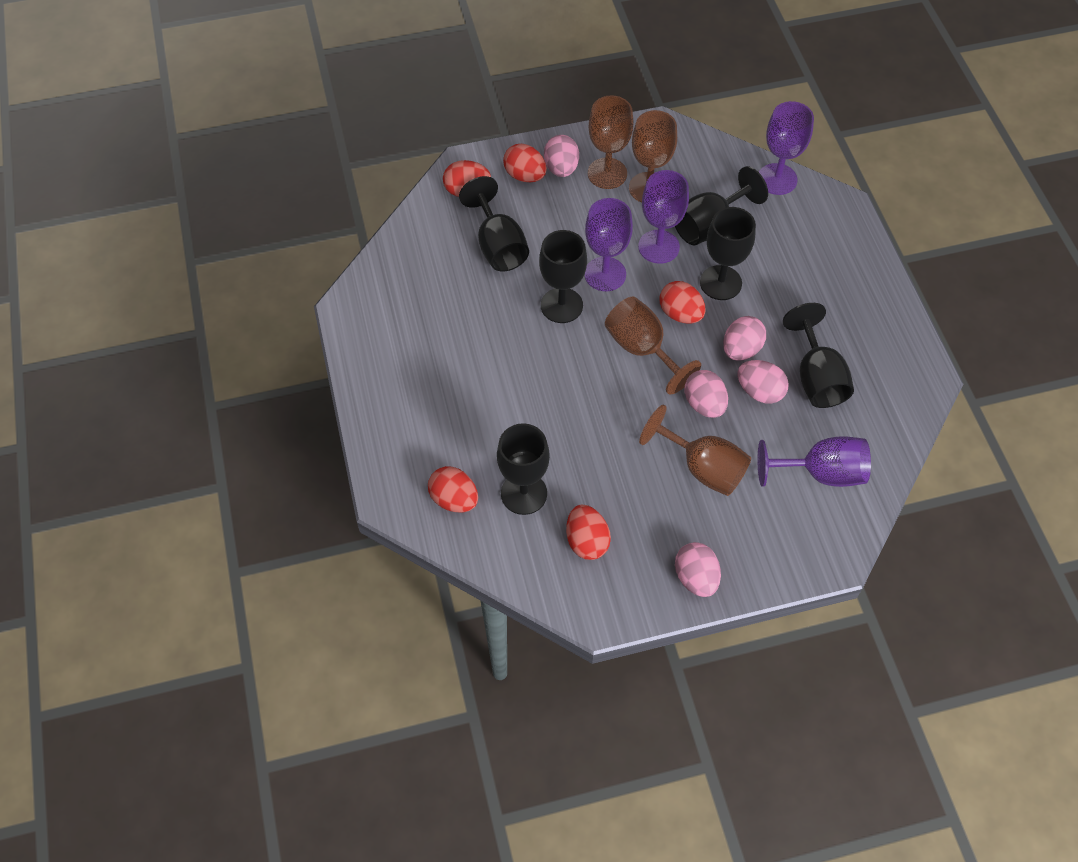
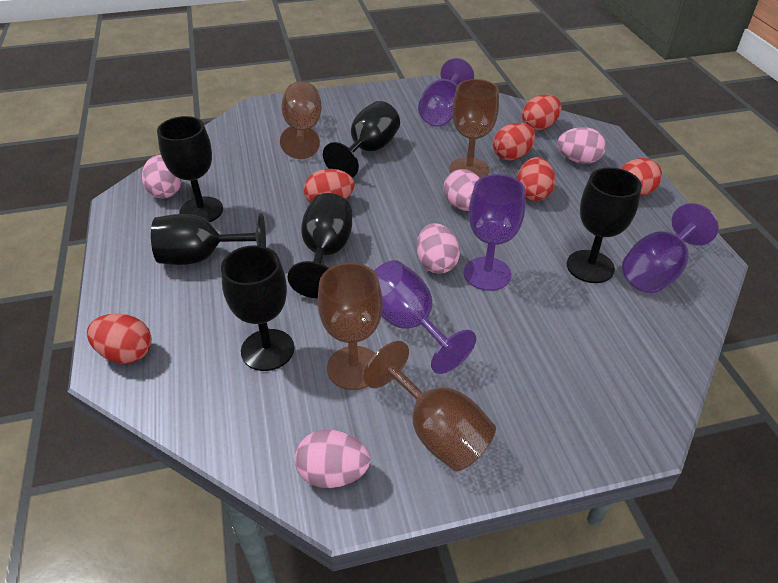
red egg: 5 -> 6

